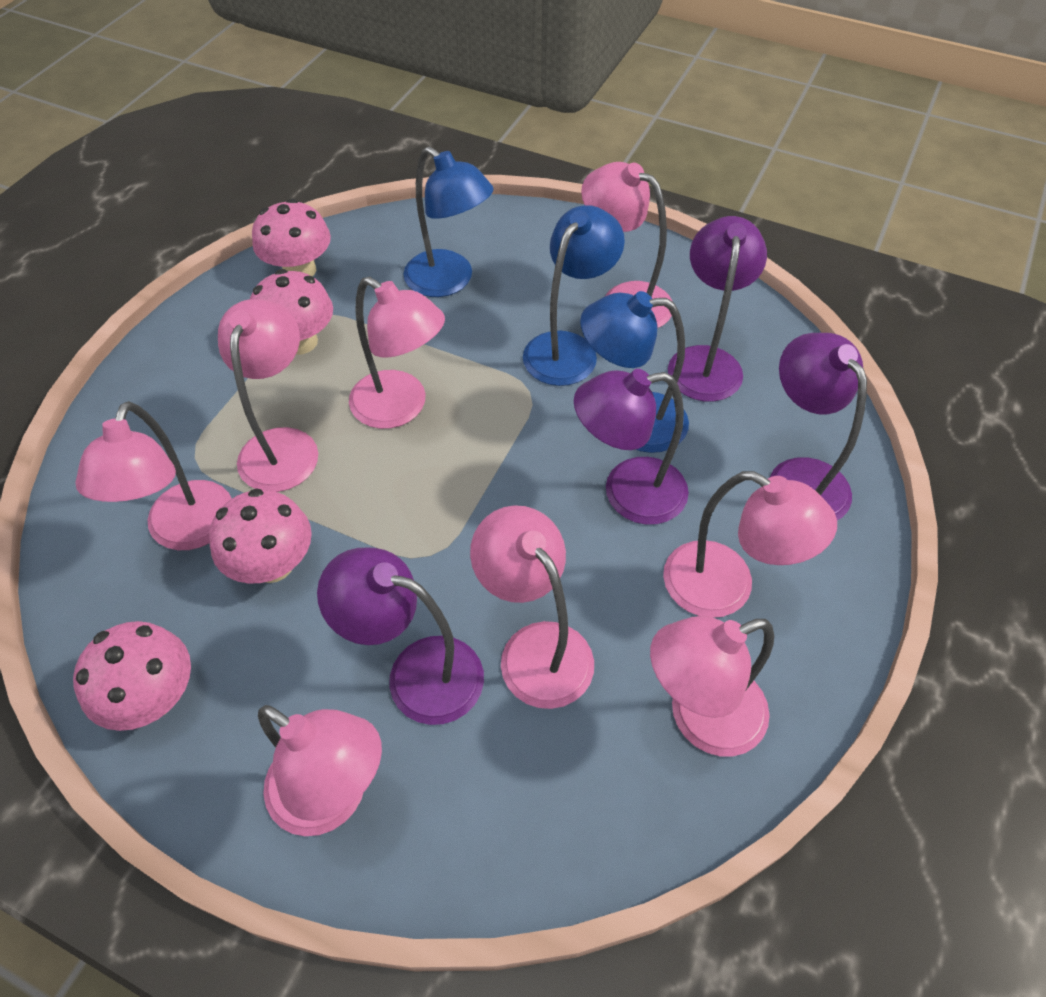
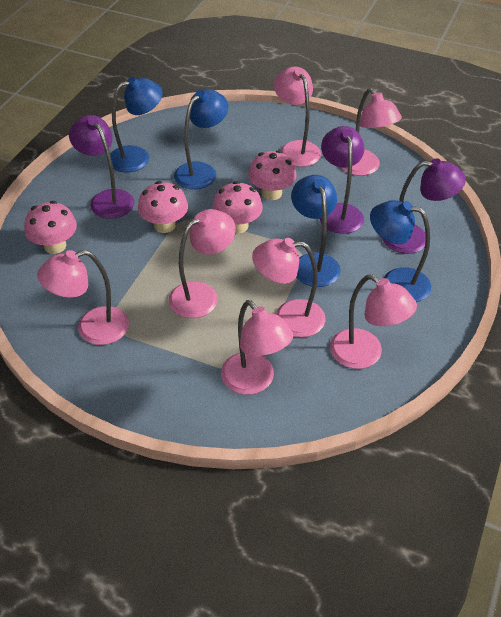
blue lamp: 3 -> 4
pink lamp: 8 -> 7
purple lamp: 4 -> 3

